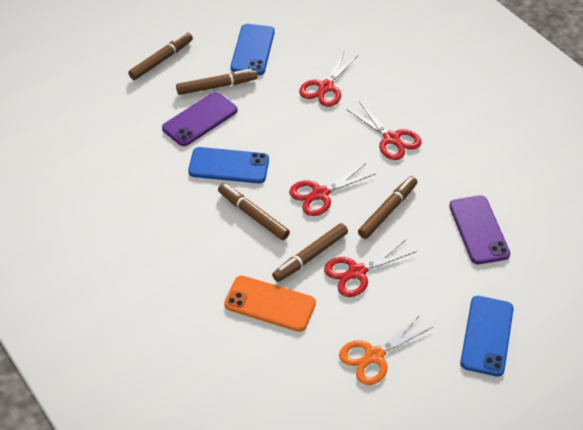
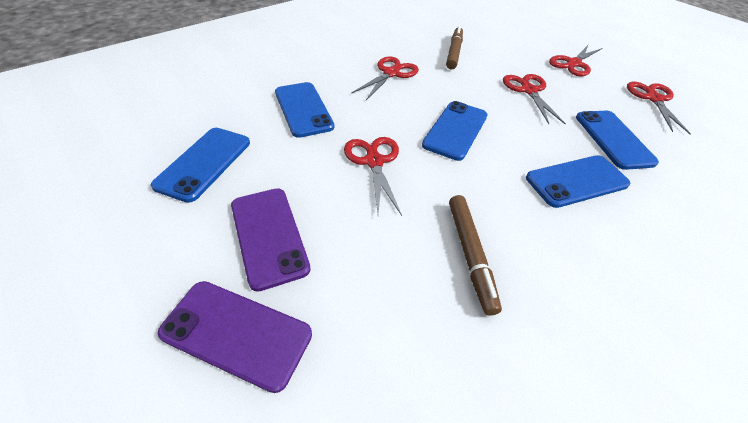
blue phone: 3 -> 5
brown marker: 5 -> 2
orange phone: 1 -> 0
orange scissors: 1 -> 0
red scissors: 4 -> 5

